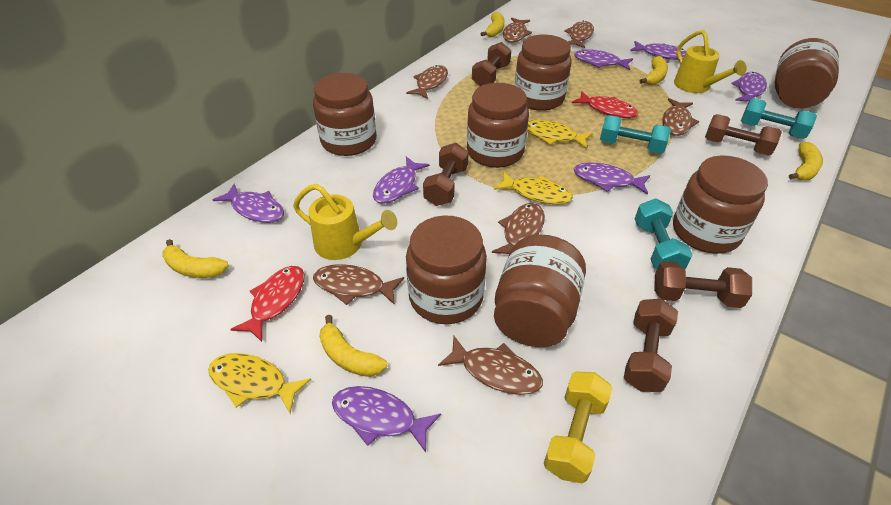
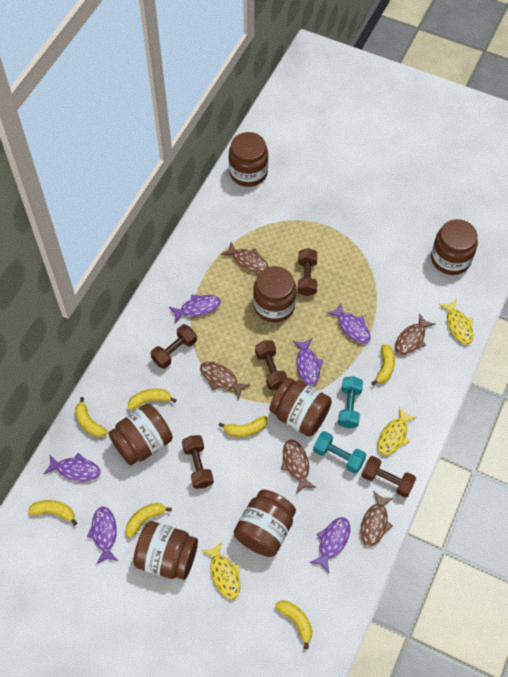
brown fish: 7 -> 5
purple fish: 7 -> 6
red fish: 2 -> 0
turquoise dumbbell: 3 -> 2
yellow banana: 5 -> 7
yellow dumbbell: 1 -> 0
yellow watering can: 2 -> 0

